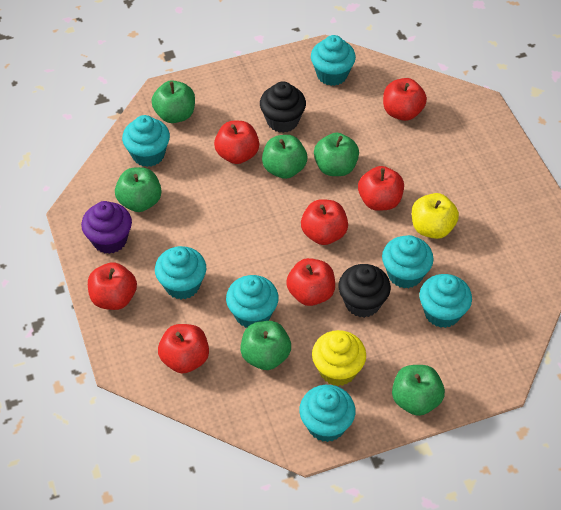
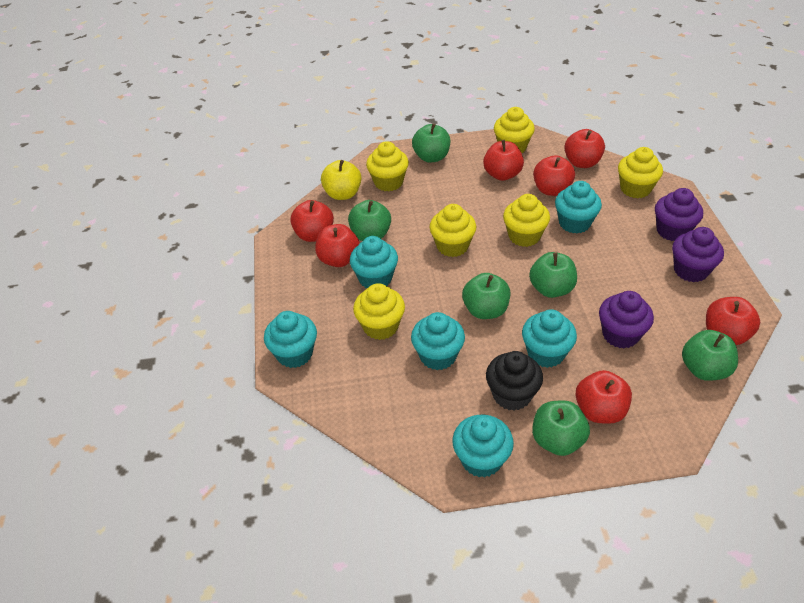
black cupcake: 2 -> 1
purple cupcake: 1 -> 3
turquoise cupcake: 7 -> 6
yellow cupcake: 1 -> 6

